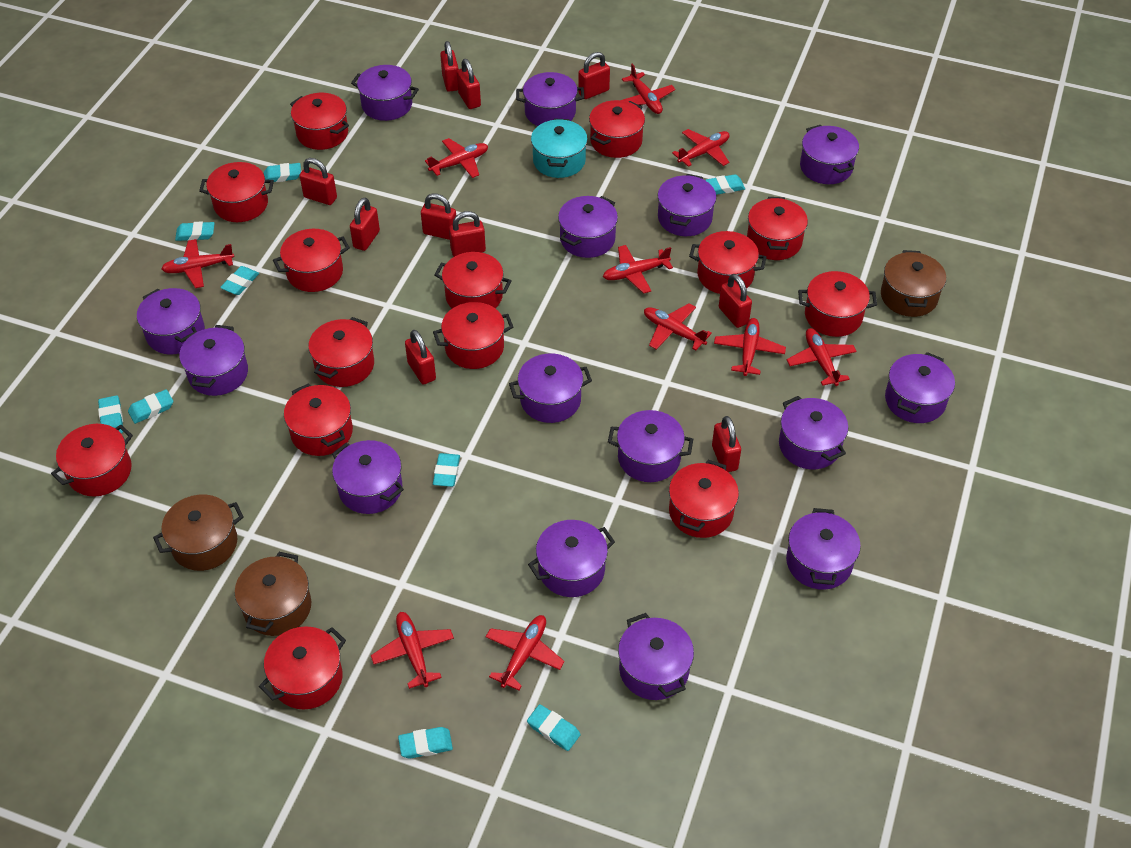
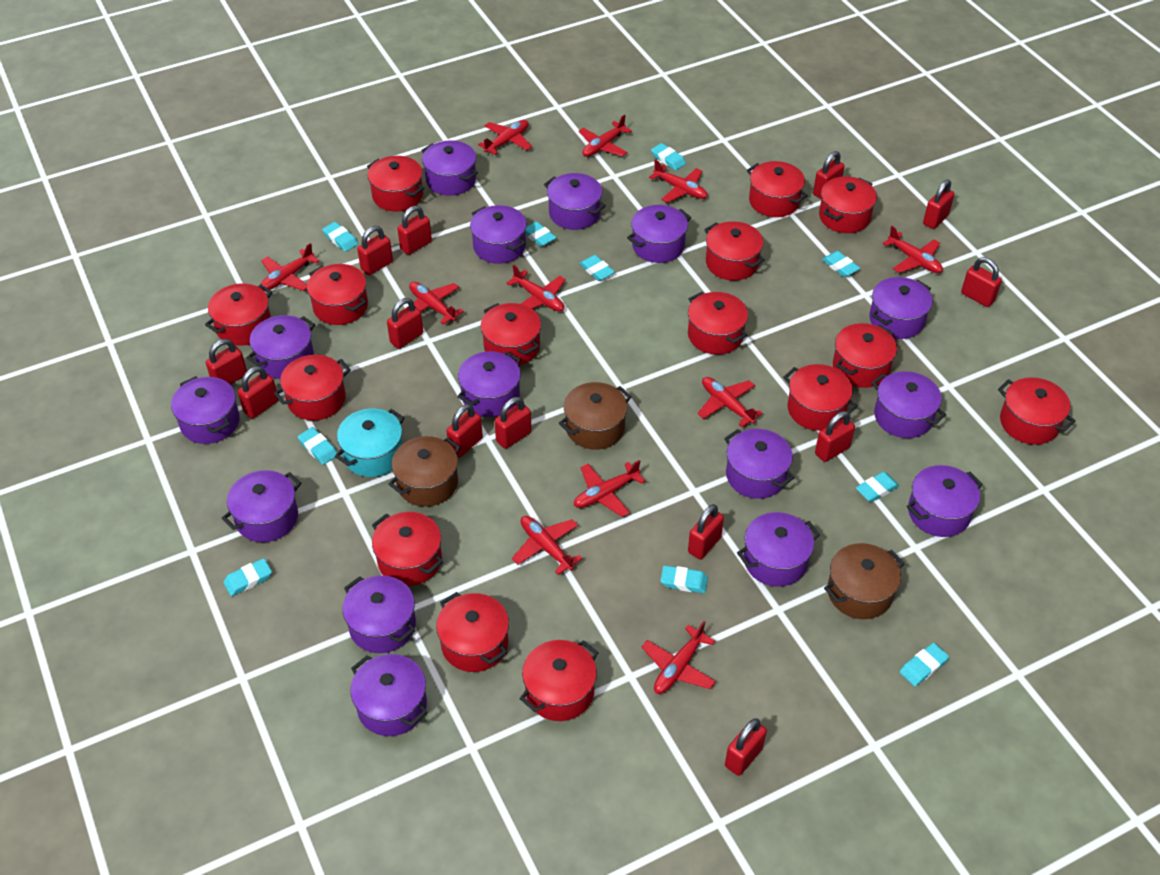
red padlock: 10 -> 13
red plane: 10 -> 11
red pot: 14 -> 15
turquoise eraser: 9 -> 10

